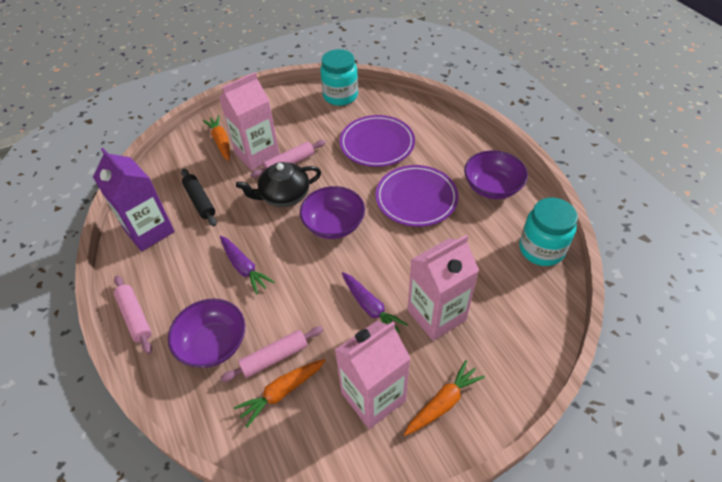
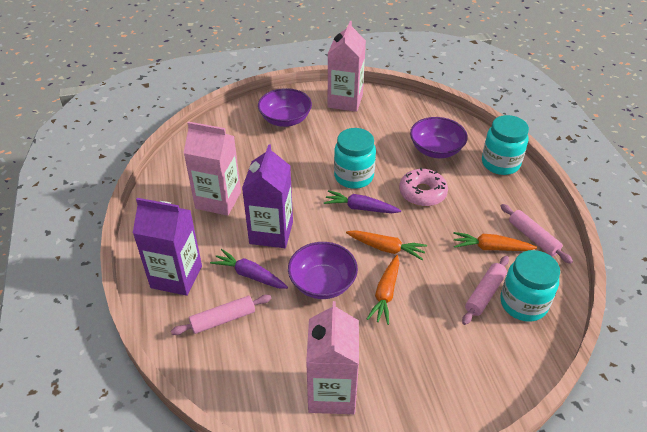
black rolling pin: 1 -> 0
black teapot: 1 -> 0
pink donut: 0 -> 1
purple carton: 1 -> 2
purple plate: 2 -> 0
turquoise jar: 2 -> 3

